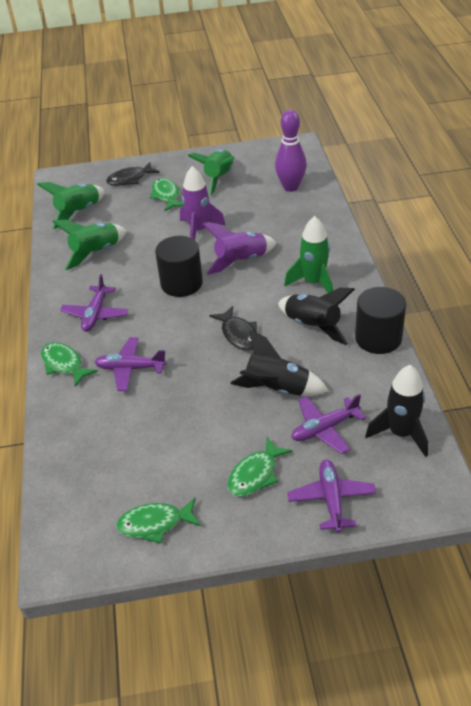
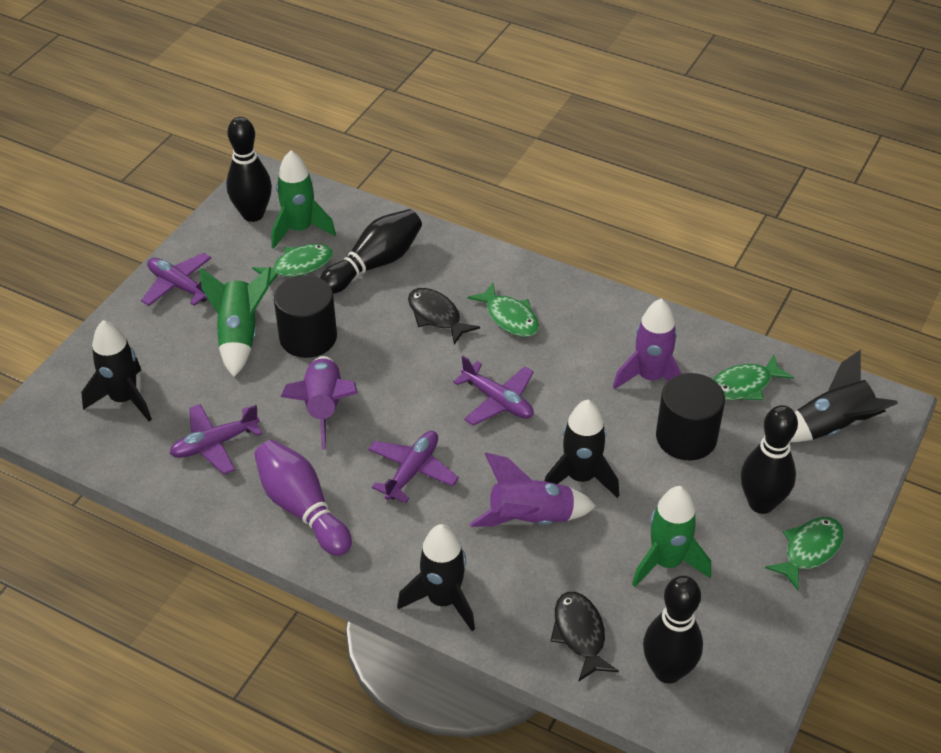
black bowling pin: 0 -> 4
black rocket: 3 -> 4
green rocket: 4 -> 3
purple rocket: 2 -> 3

